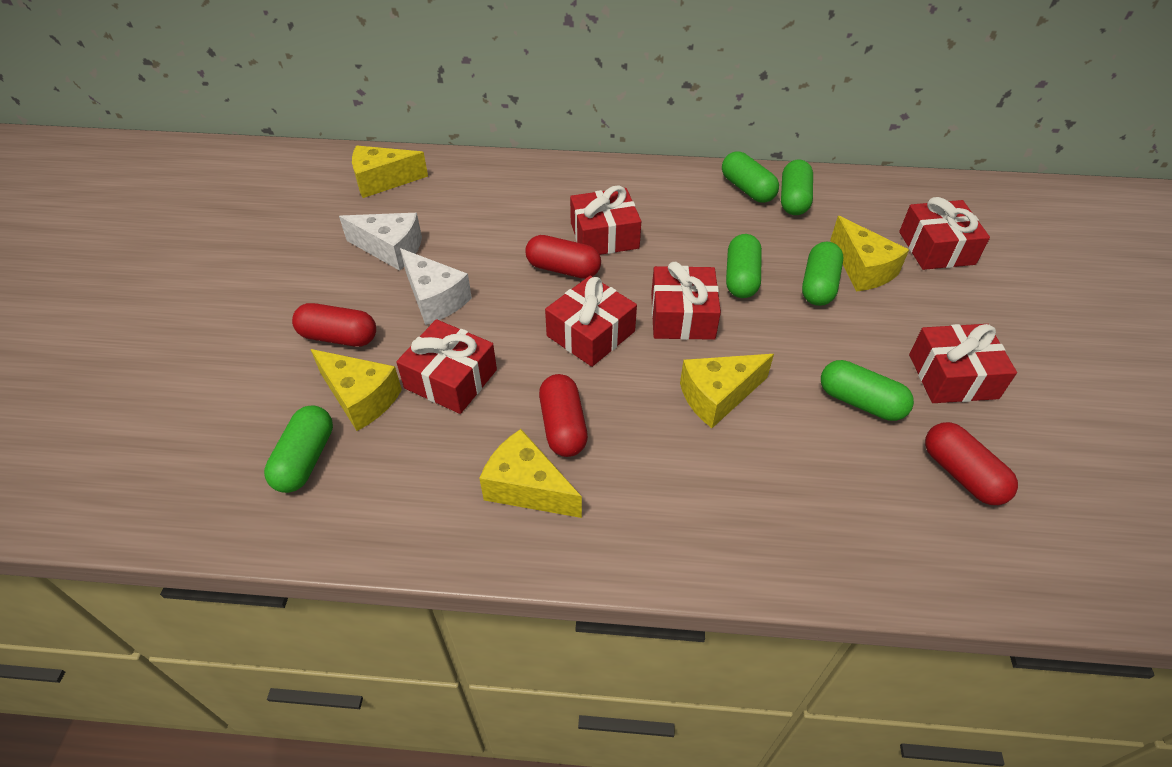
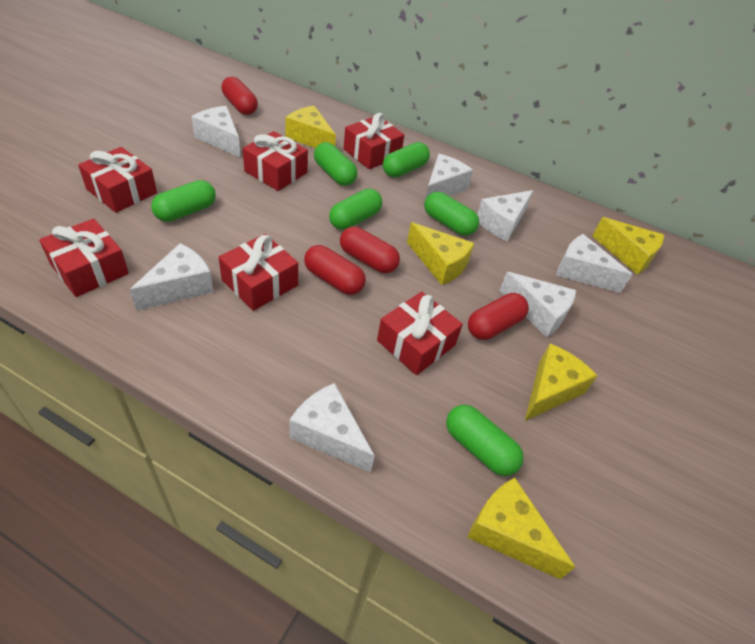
white cheese: 2 -> 7

